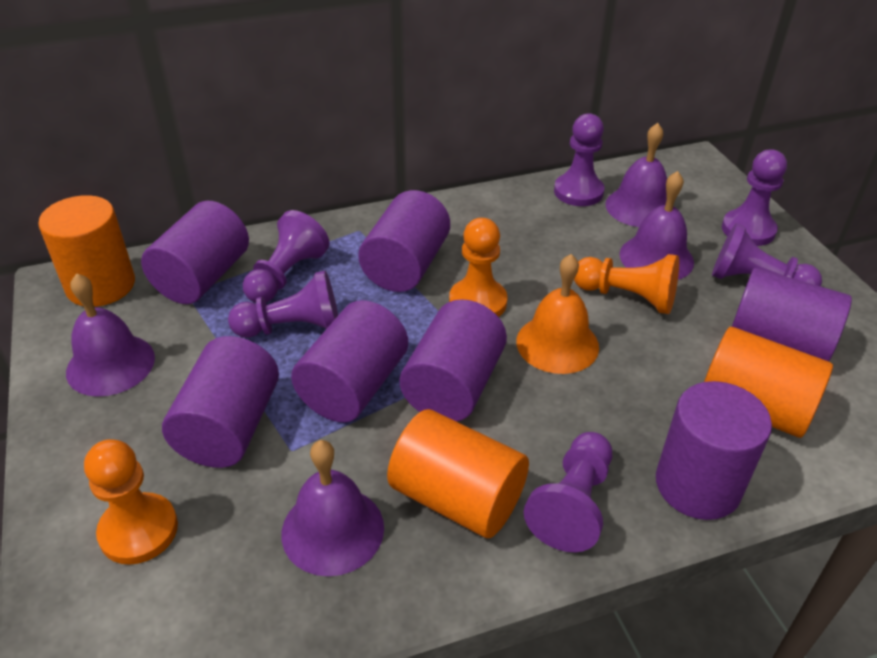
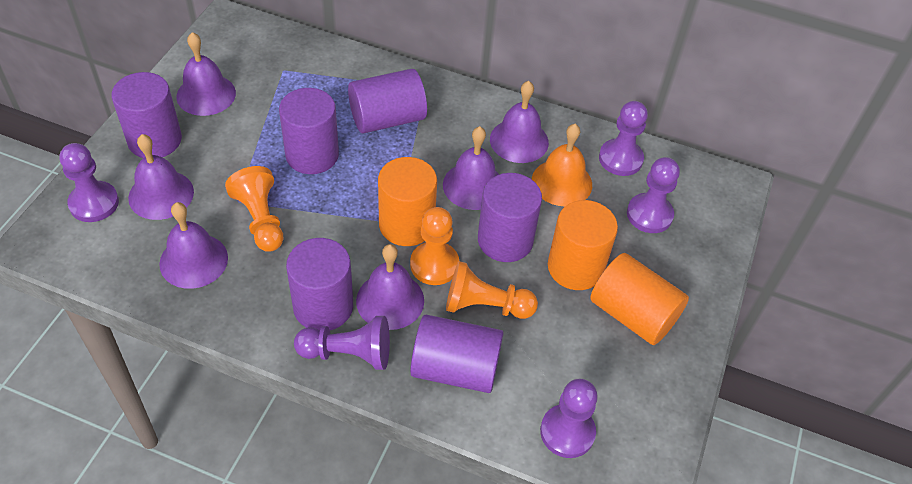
purple bell: 4 -> 6
purple cylinder: 7 -> 6
purple pawn: 6 -> 5

